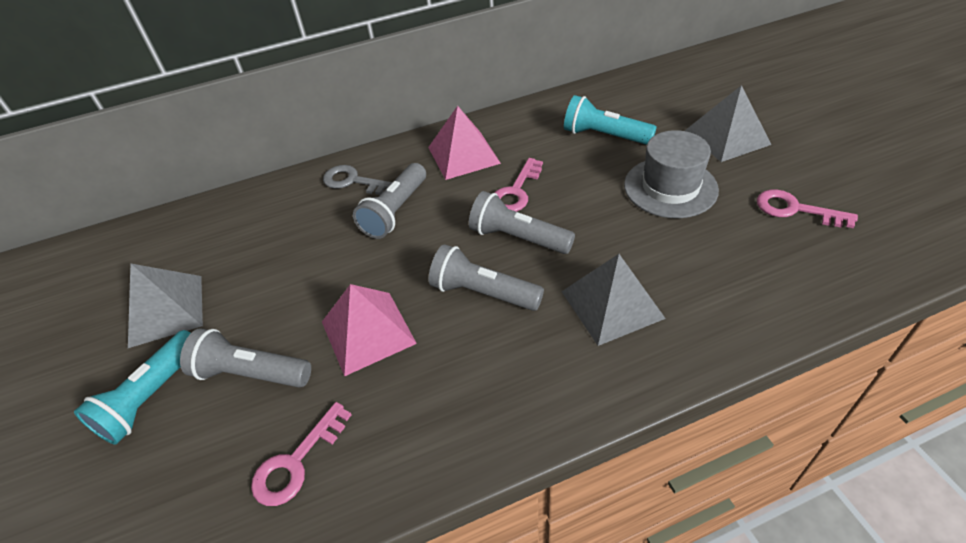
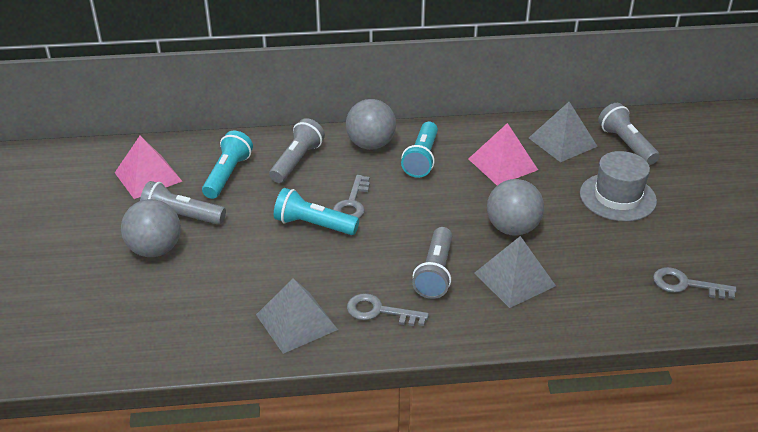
grey ball: 0 -> 3
grey key: 1 -> 3
pink key: 3 -> 0
turquoise flashlight: 2 -> 3

